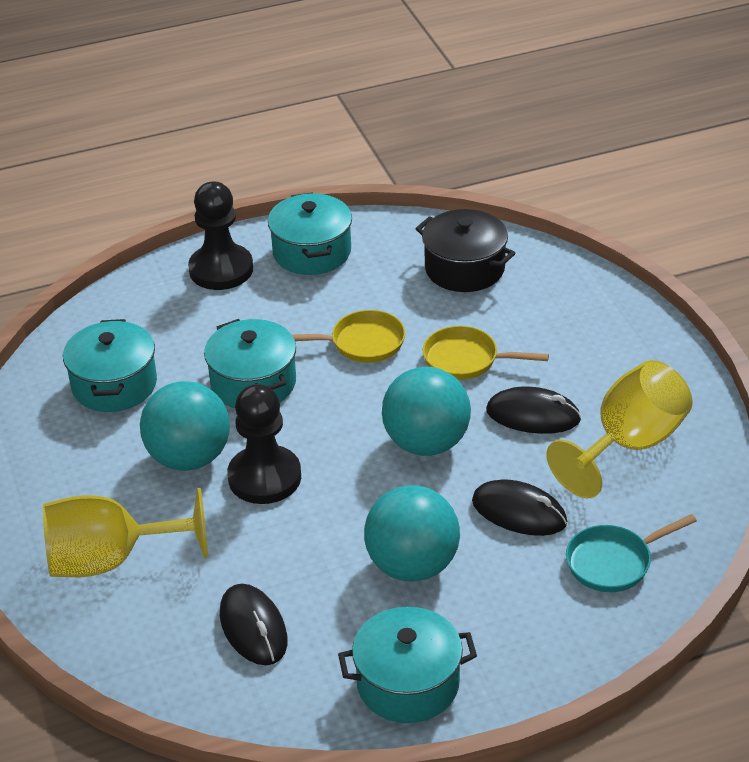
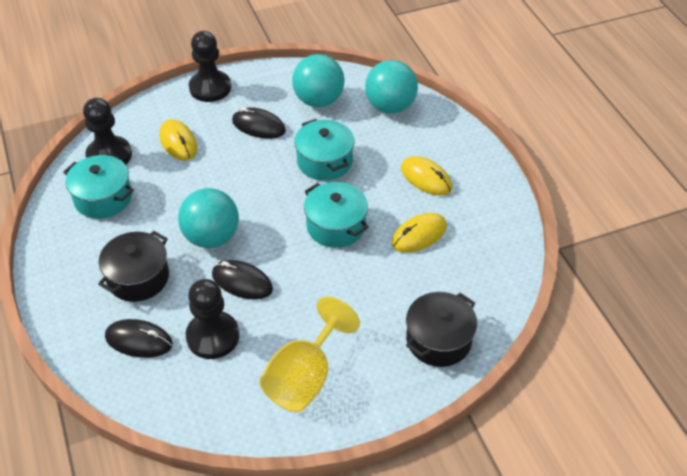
black pawn: 2 -> 3
black pot: 1 -> 2
turquoise pan: 1 -> 0
turquoise pot: 4 -> 3
yellow goblet: 2 -> 1
yellow mouse: 0 -> 3
yellow pan: 2 -> 0

